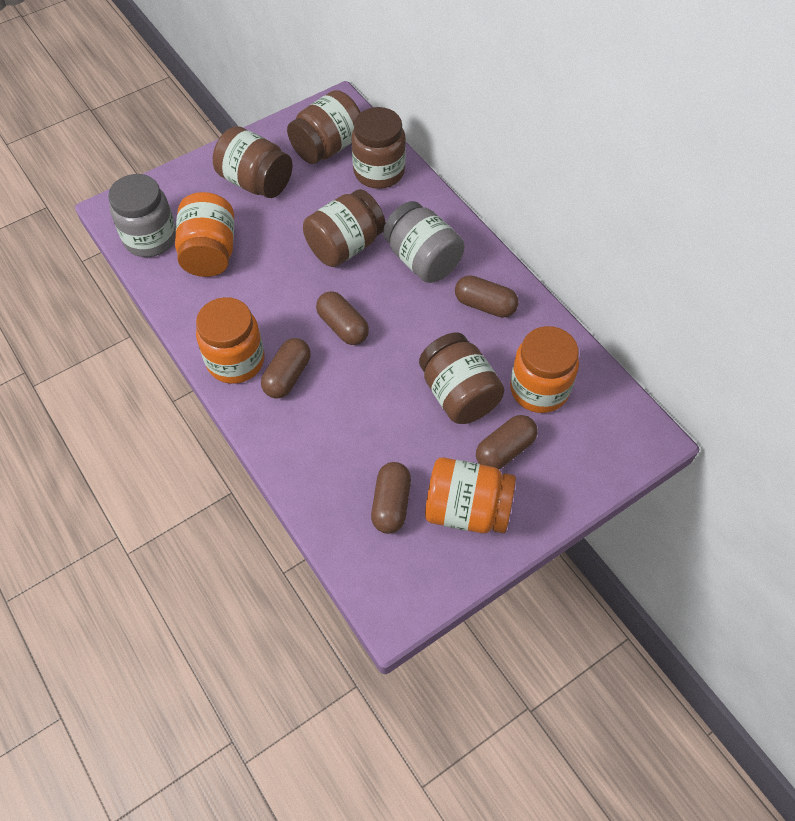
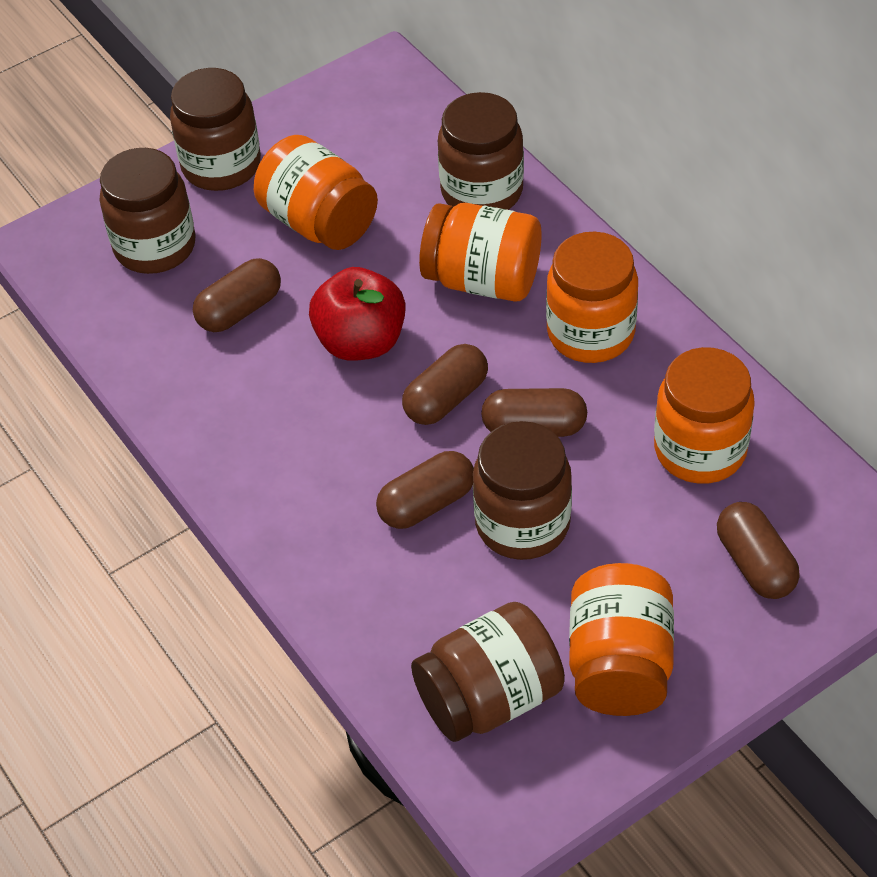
grey jar: 2 -> 0
orange jar: 4 -> 5
red apple: 0 -> 1

